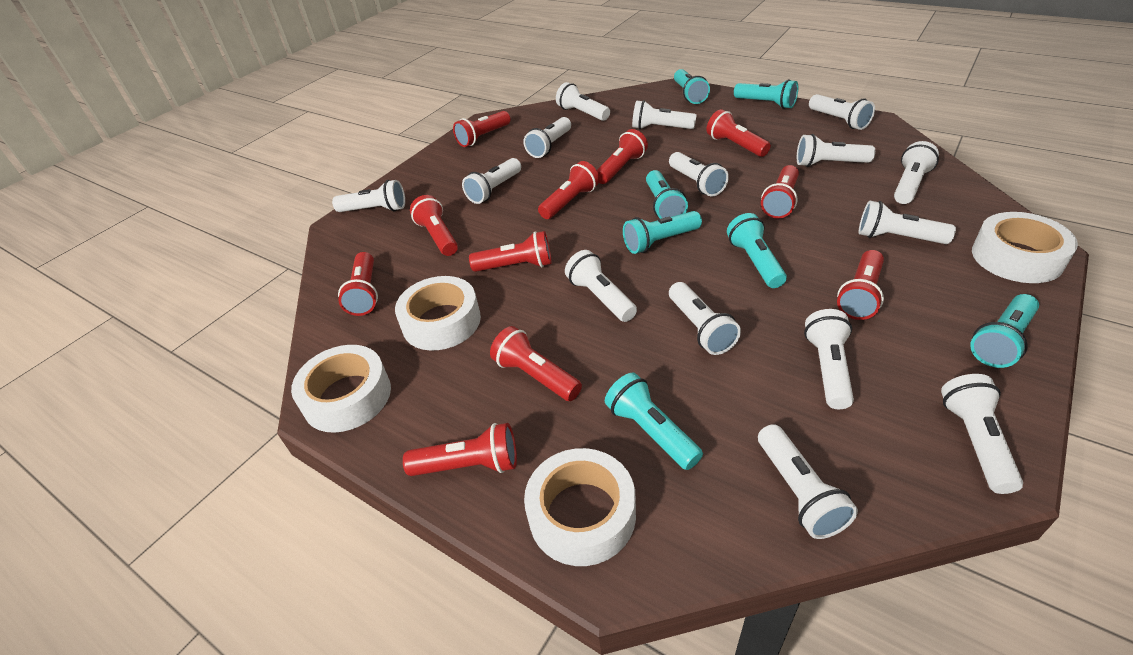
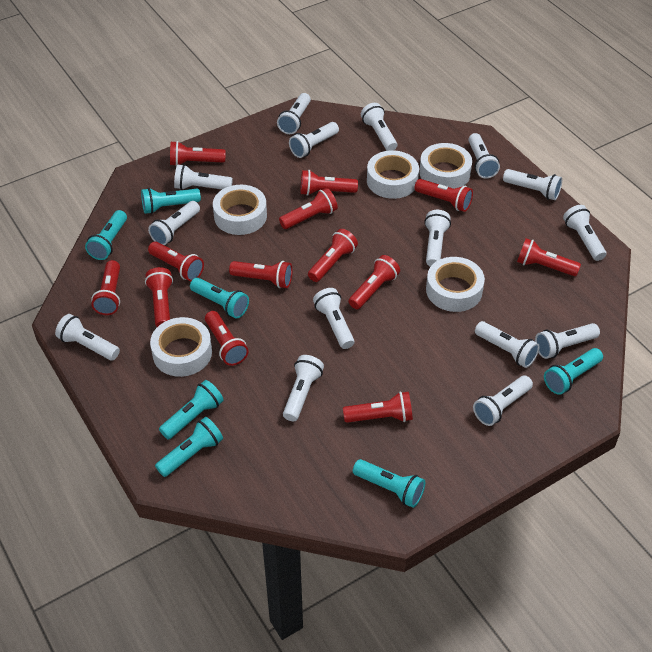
red flashlight: 11 -> 13
white tape: 4 -> 5

